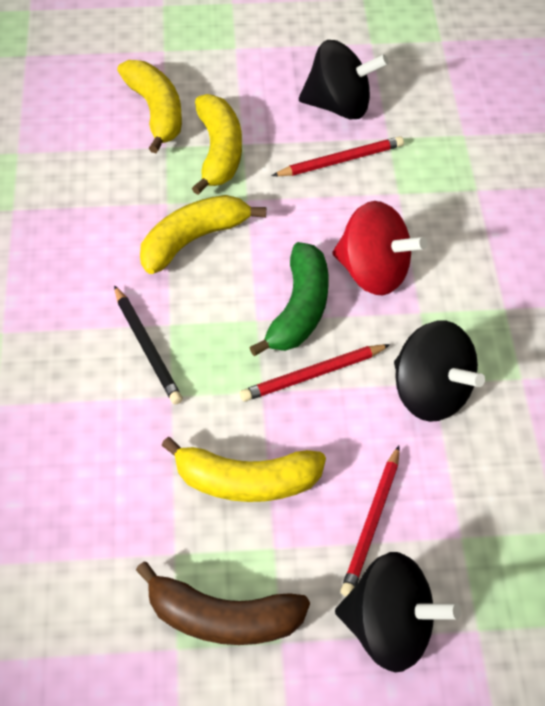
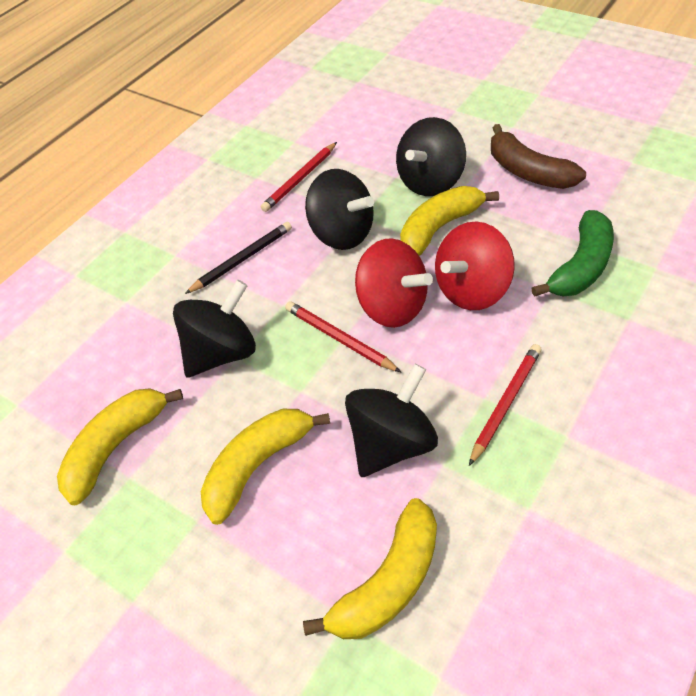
black spinning top: 3 -> 4
red spinning top: 1 -> 2

